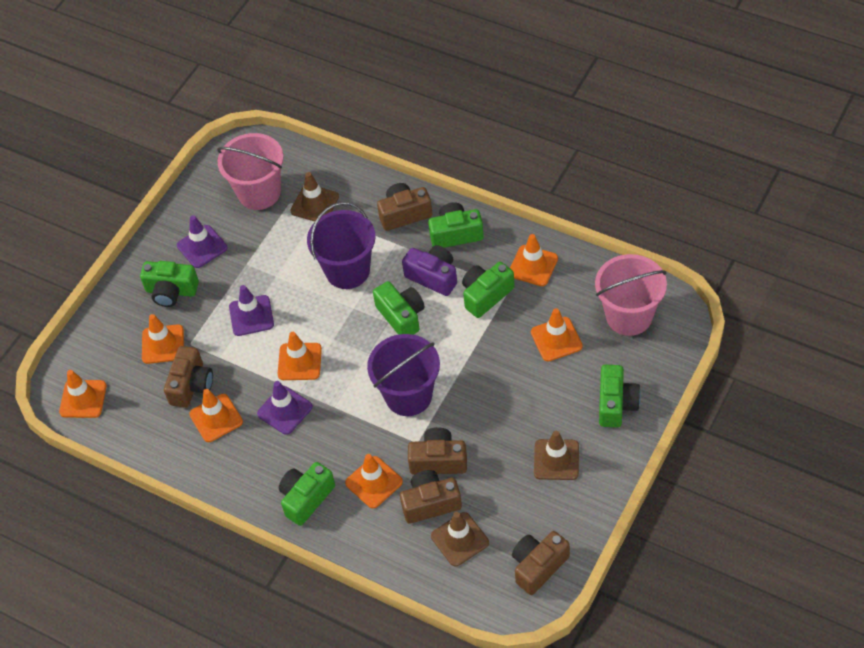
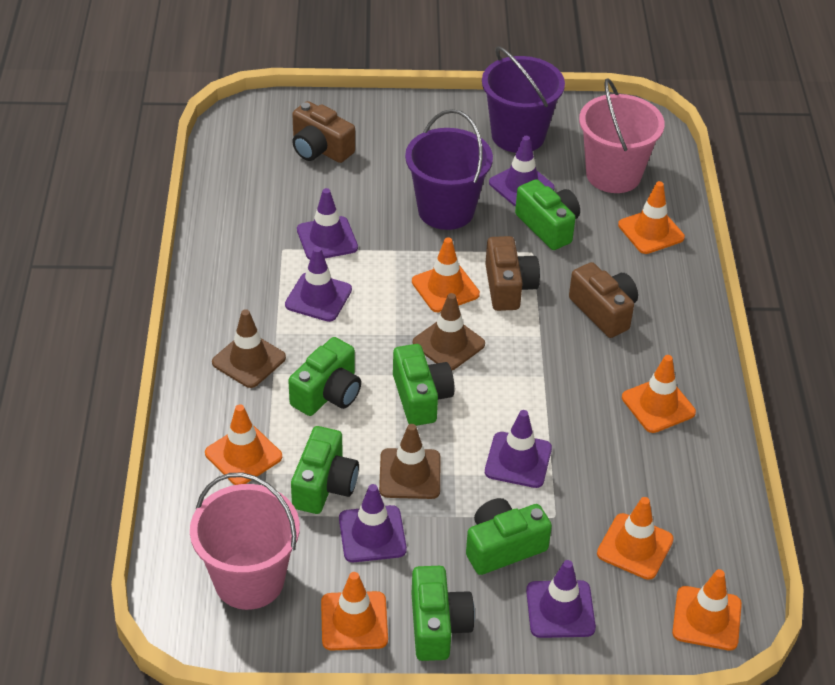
brown camera: 5 -> 3
purple camera: 1 -> 0
purple traffic cone: 3 -> 6

